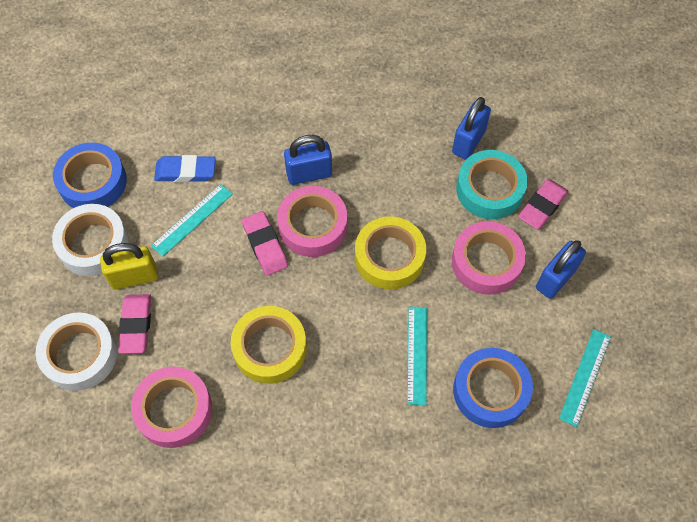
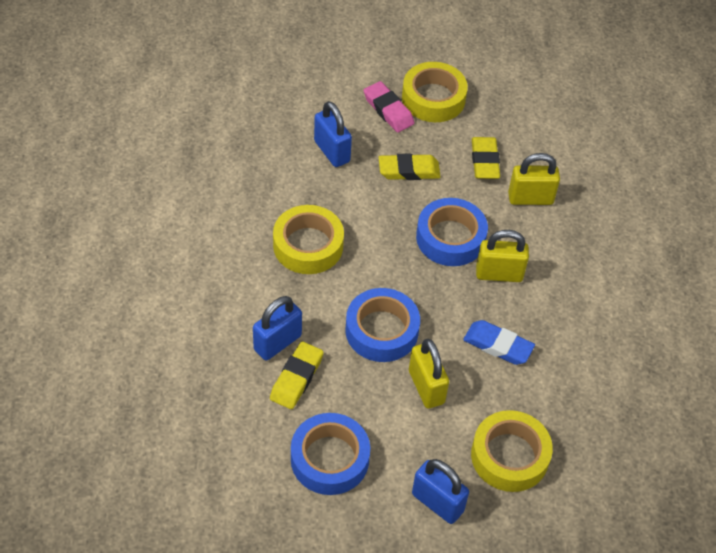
blue tape: 2 -> 3
pink eraser: 3 -> 1
pink tape: 3 -> 0
turquoise ruler: 3 -> 0
turquoise tape: 1 -> 0
white tape: 2 -> 0
yellow eraser: 0 -> 3
yellow padlock: 1 -> 3
yellow tape: 2 -> 3

